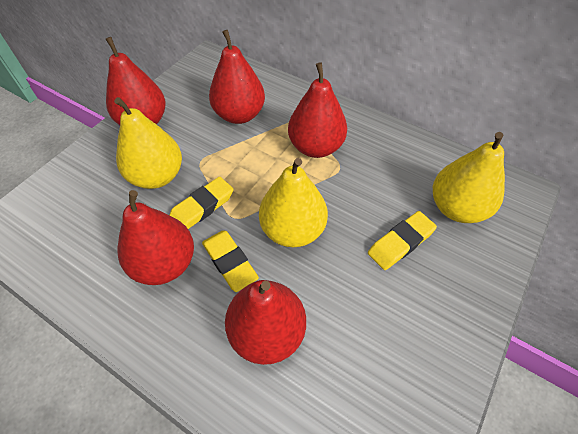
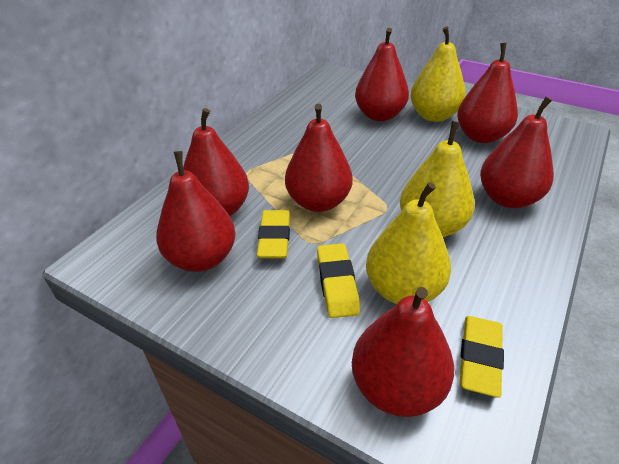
red pear: 5 -> 7

